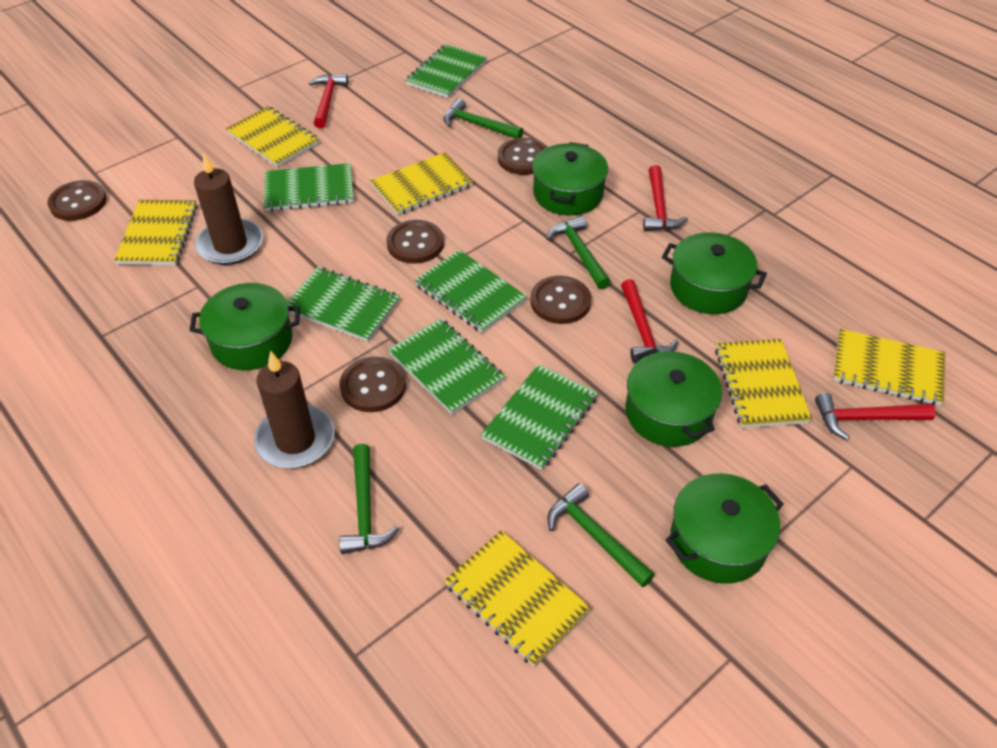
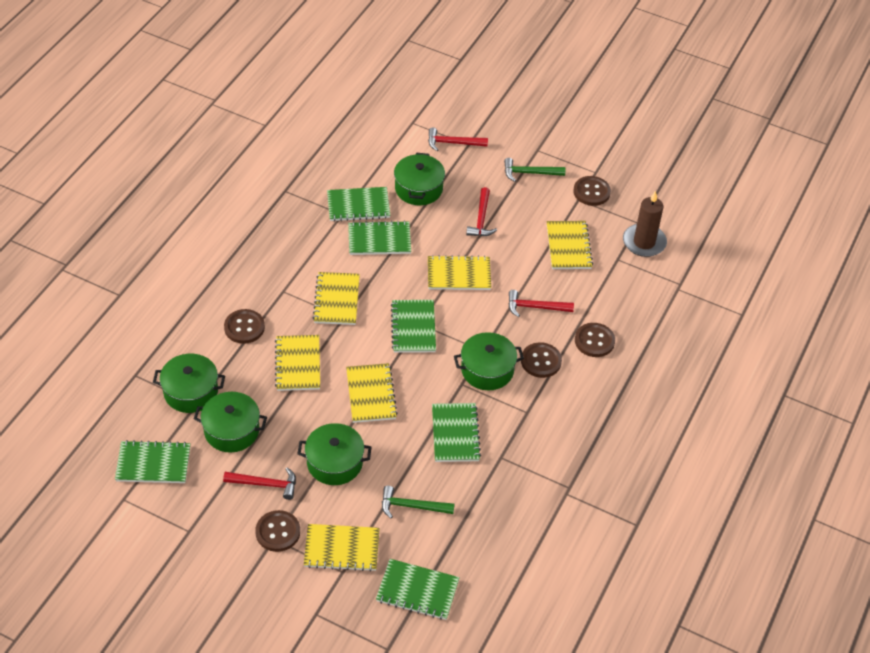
brown candle: 2 -> 1
green hammer: 4 -> 2

